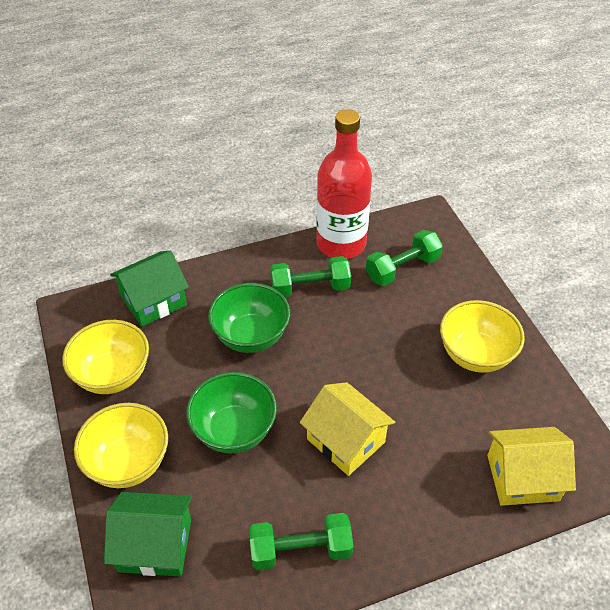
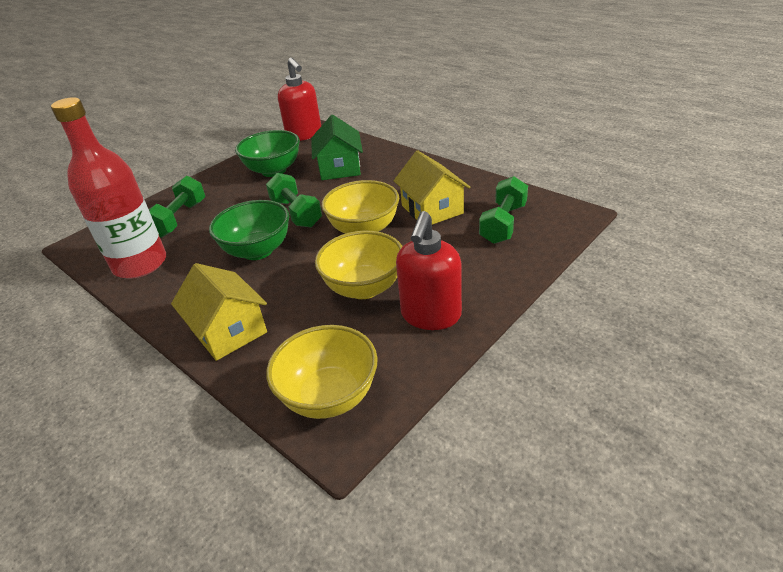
green house: 2 -> 1
red soap dispenser: 0 -> 2

